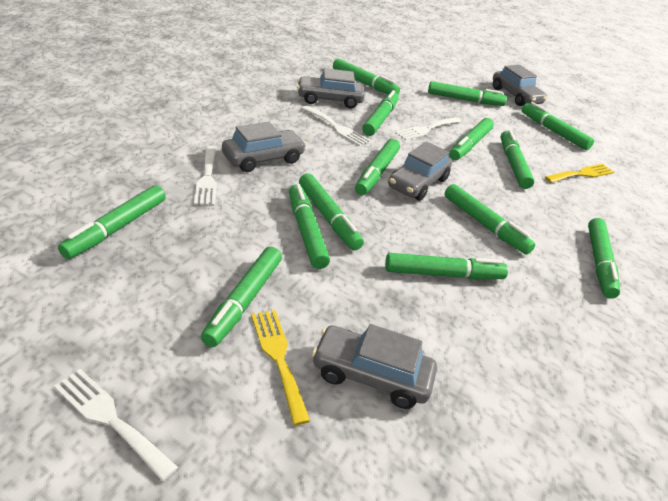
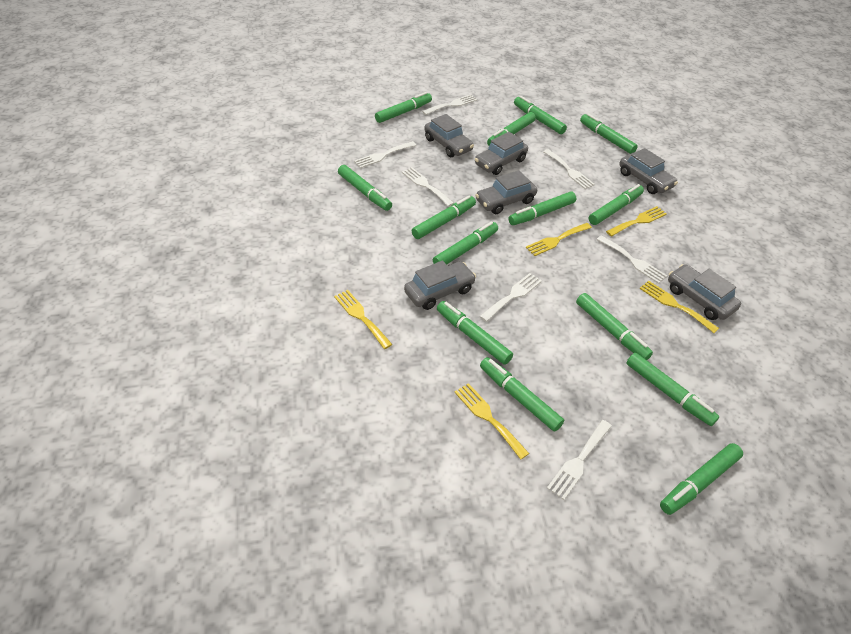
grey car: 5 -> 6
white fork: 4 -> 7
yellow fork: 2 -> 5

